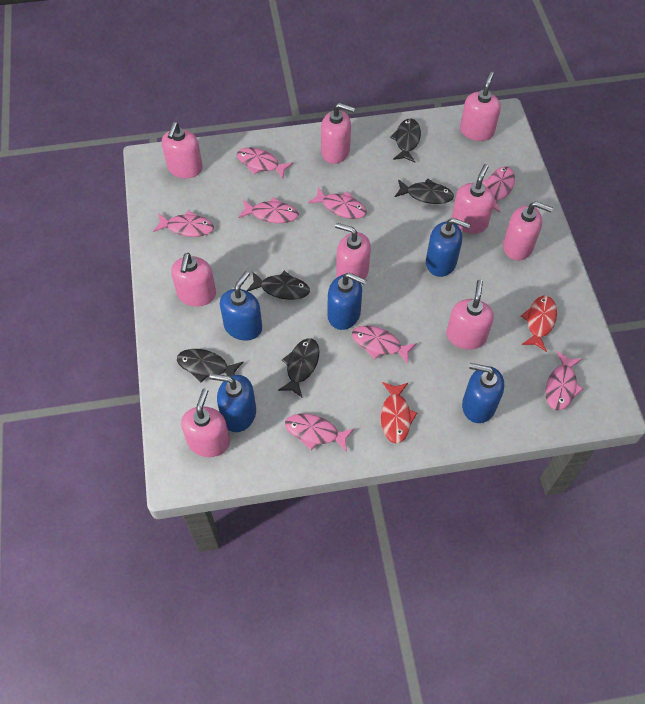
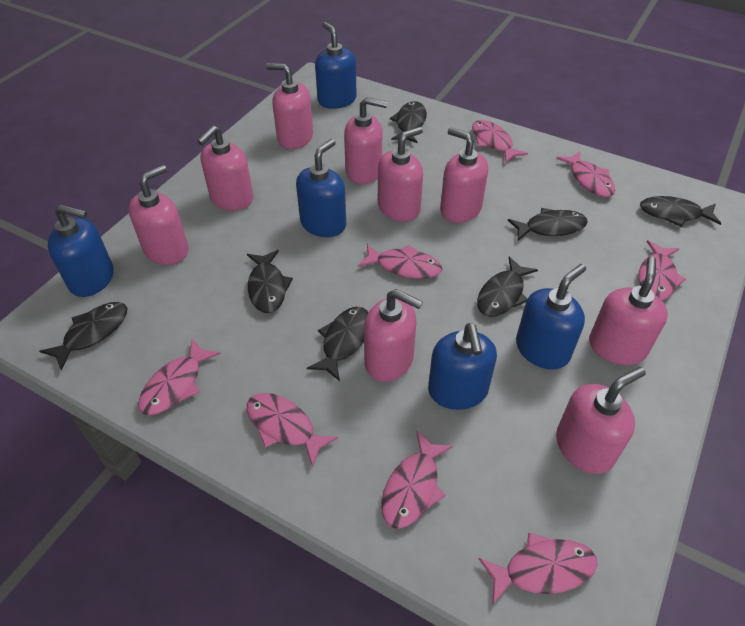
black fish: 5 -> 7
red fish: 2 -> 0

